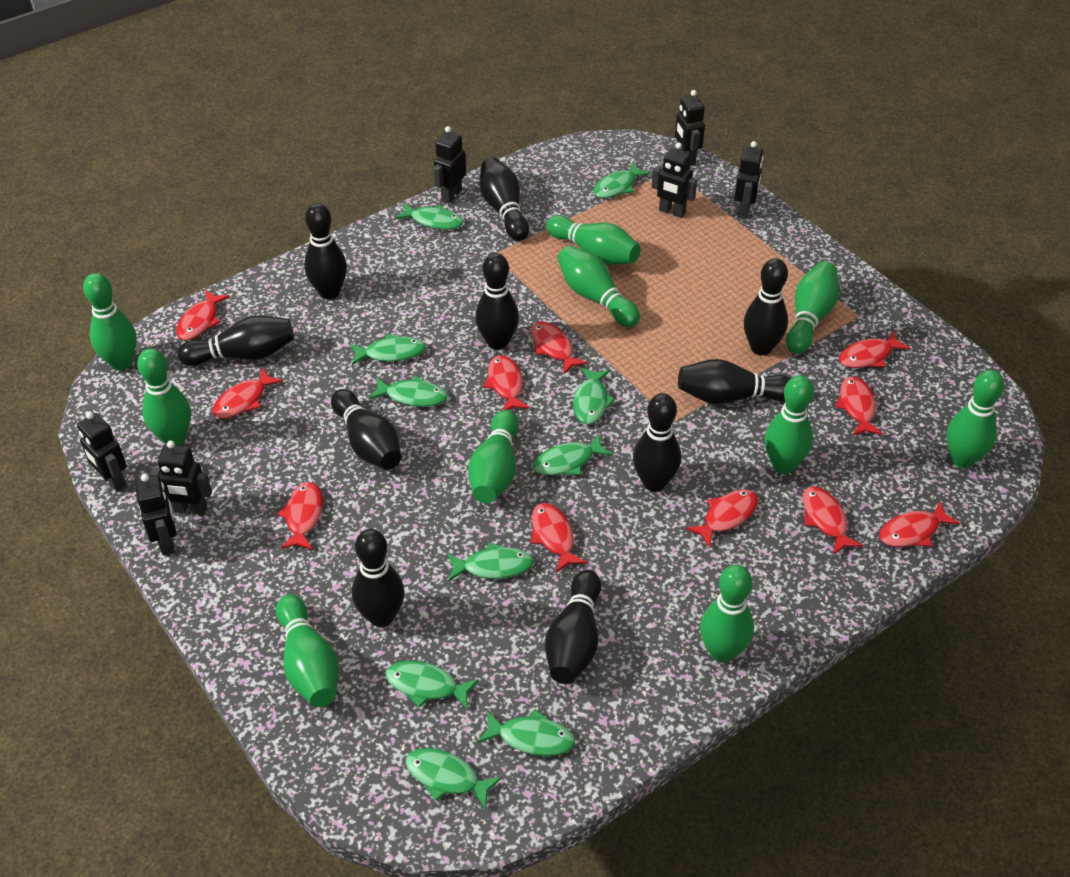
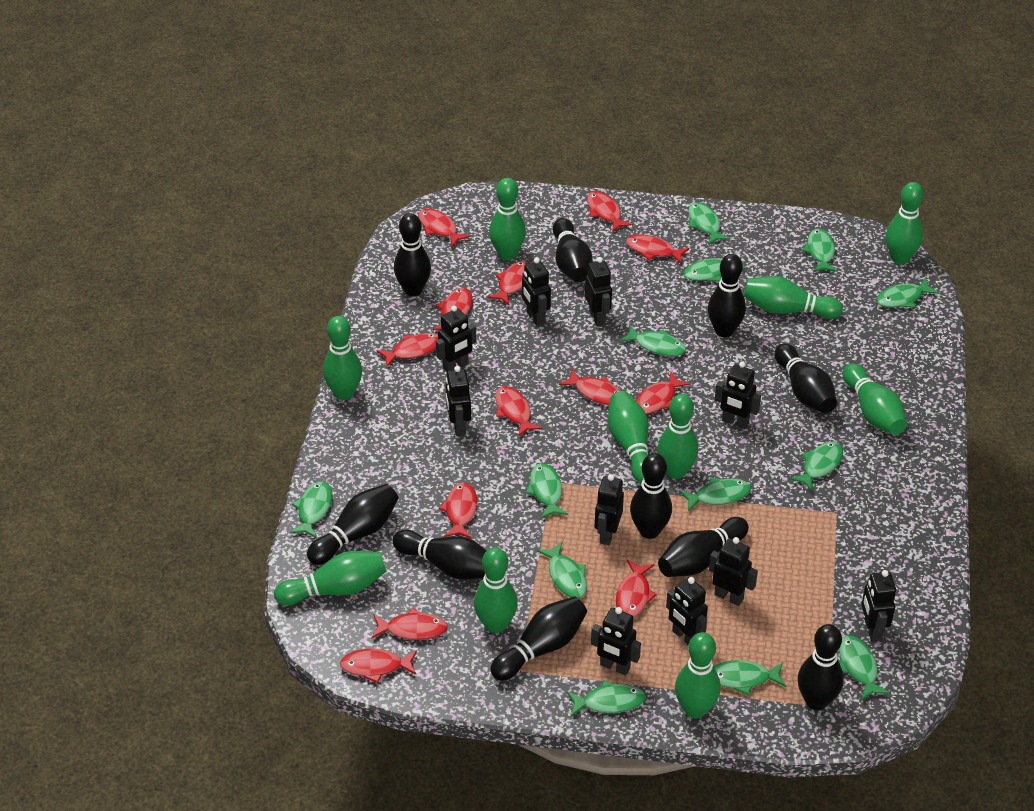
black robot: 7 -> 10
green fish: 10 -> 13
red fish: 11 -> 13

